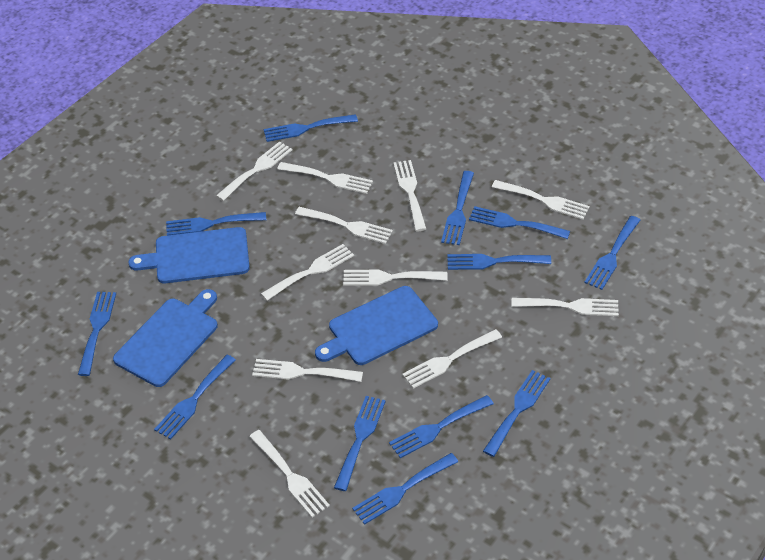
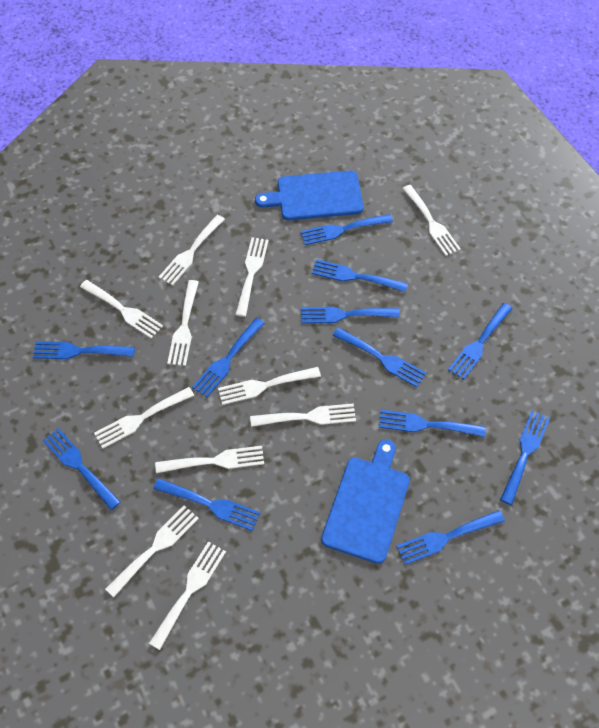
blue cutting board: 3 -> 2

